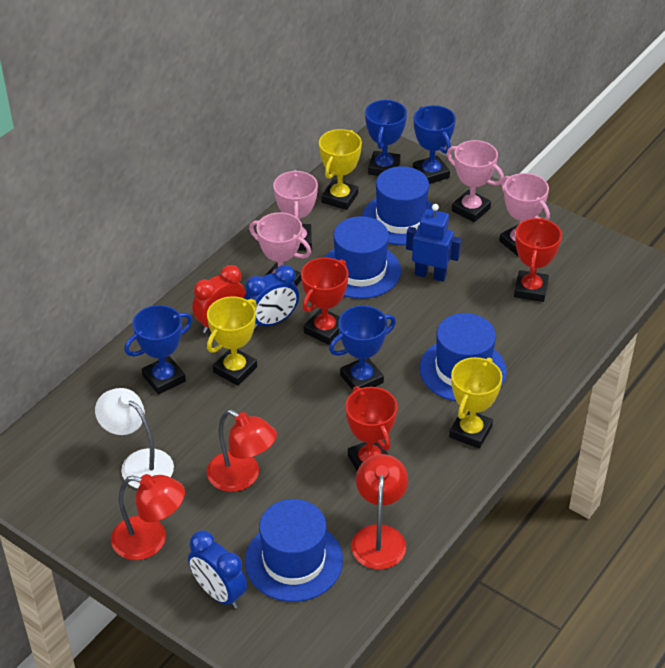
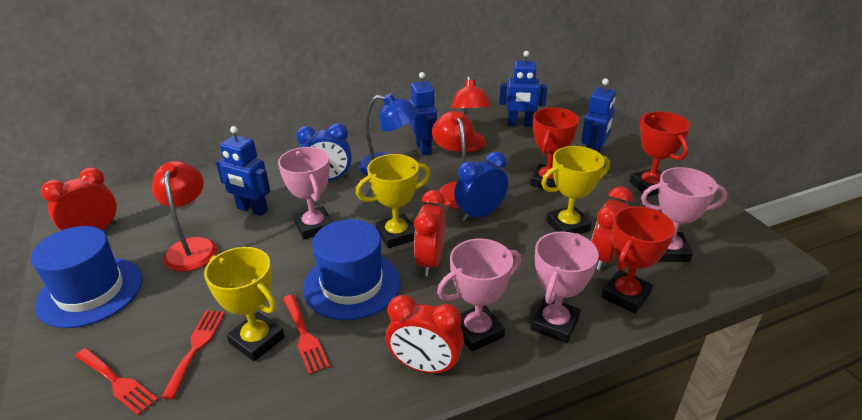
blue hat: 4 -> 2
blue lamp: 0 -> 1
blue robot: 1 -> 4
blue trophy: 4 -> 0
red clock: 1 -> 4
red fork: 0 -> 3
white lamp: 1 -> 0

